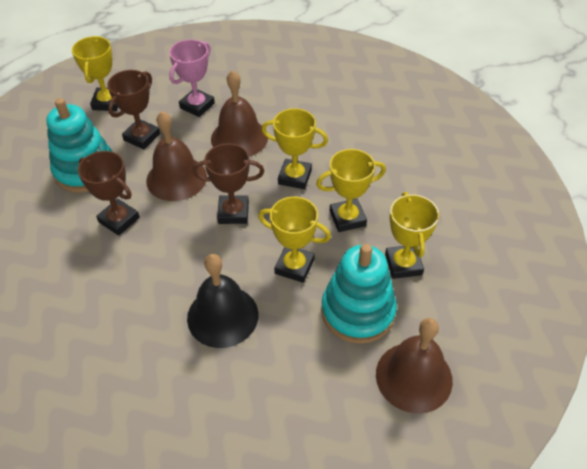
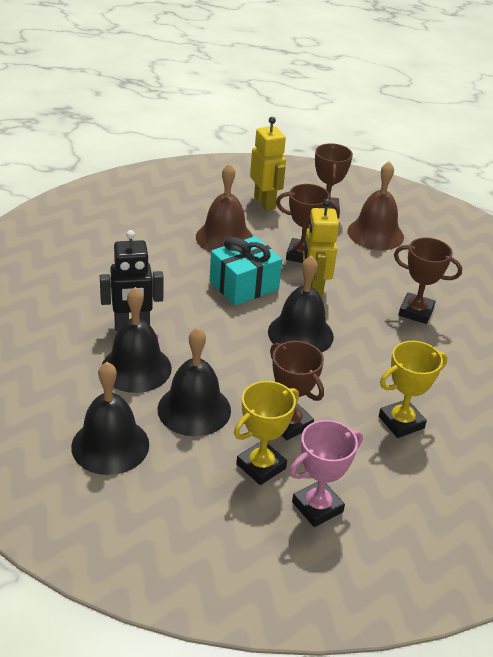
black bell: 1 -> 4
black robot: 0 -> 1
brown bell: 3 -> 2
brown trophy: 3 -> 4
turquoise gift: 0 -> 1
turquoise stacking toy: 2 -> 0
yellow robot: 0 -> 2
yellow trophy: 5 -> 2

